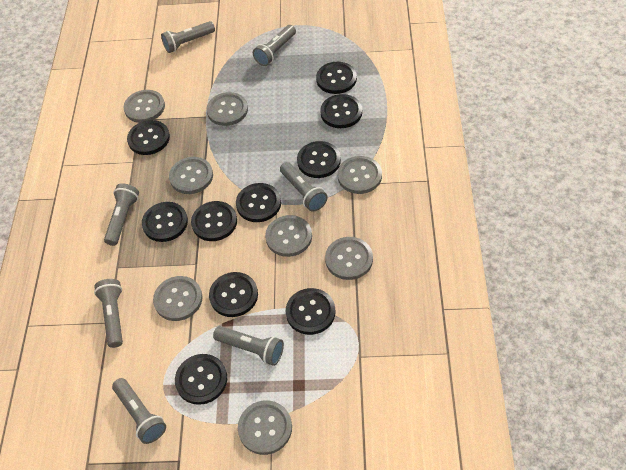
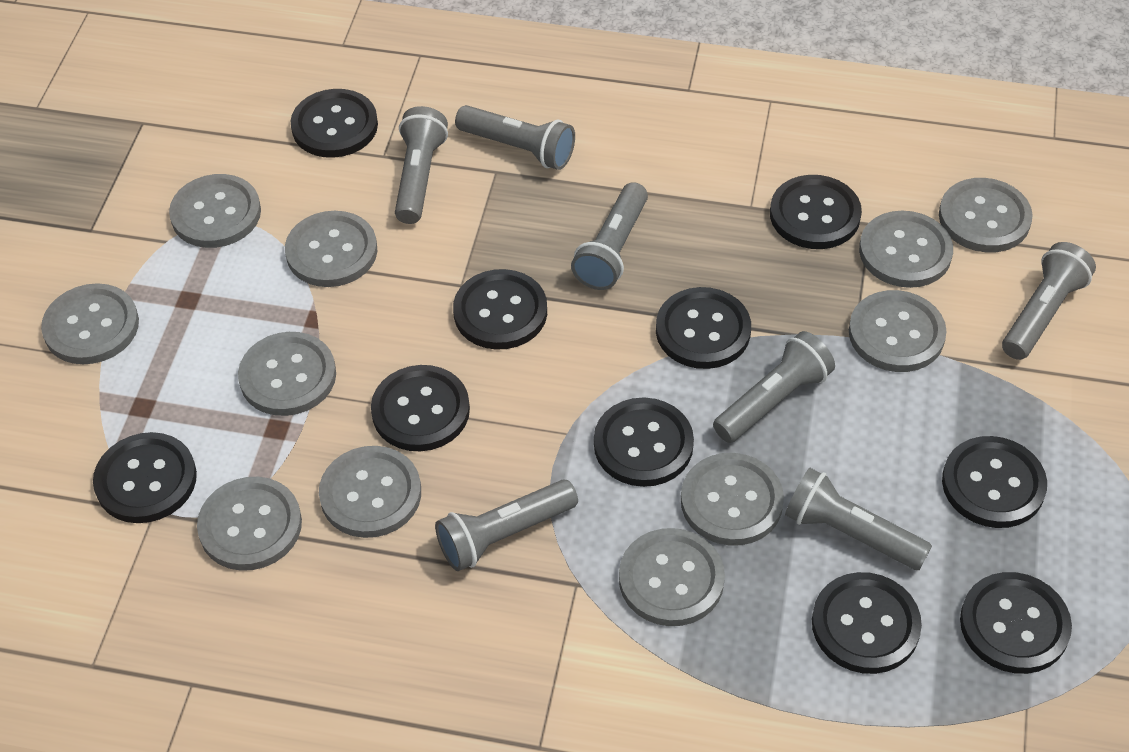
grey button: 8 -> 11

